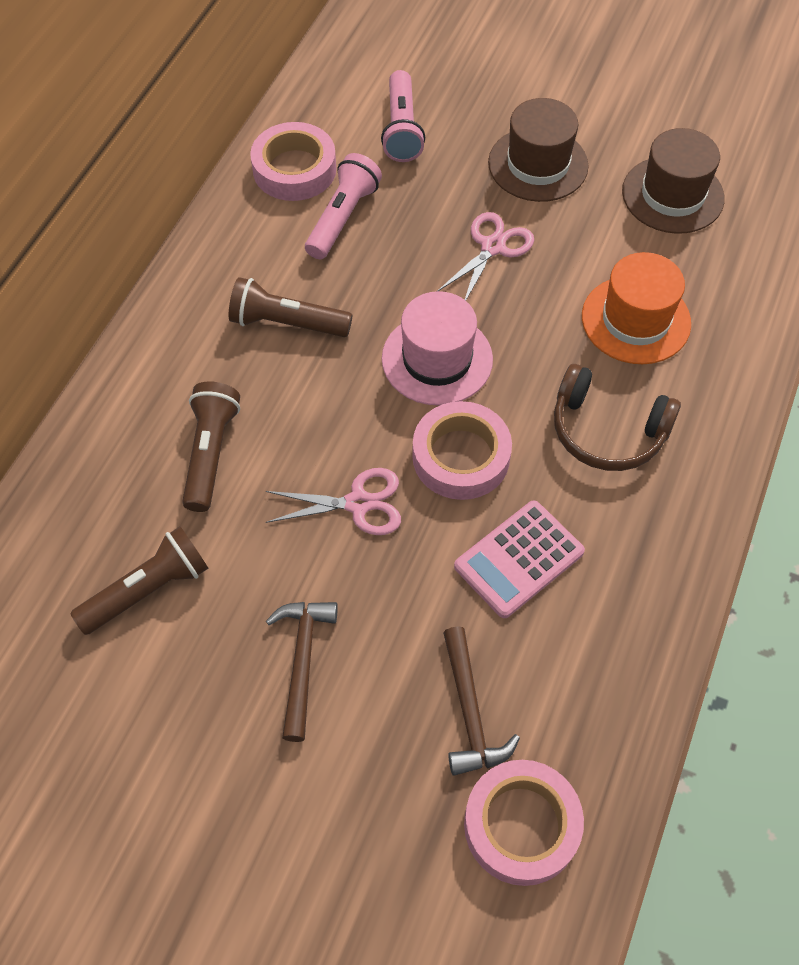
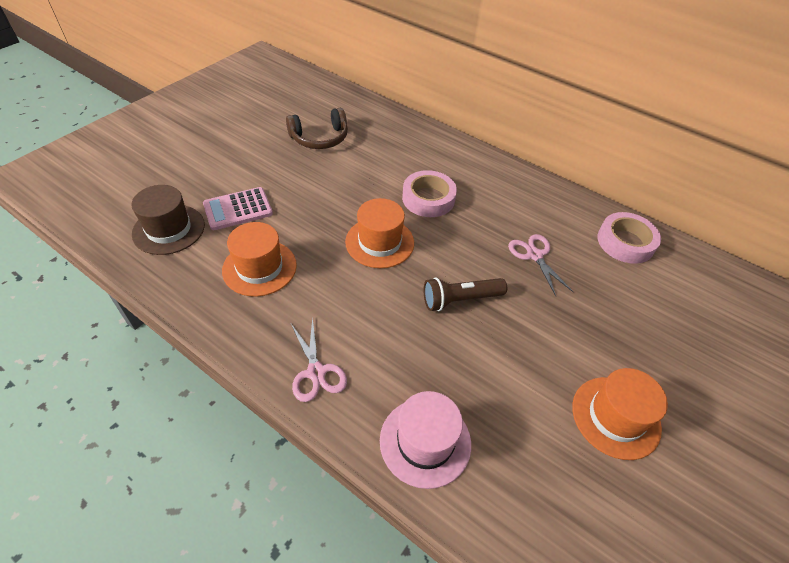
brown flashlight: 3 -> 1
brown hammer: 2 -> 0
brown hat: 2 -> 1
orange hat: 1 -> 3
pink flashlight: 2 -> 0
pink tape: 3 -> 2

